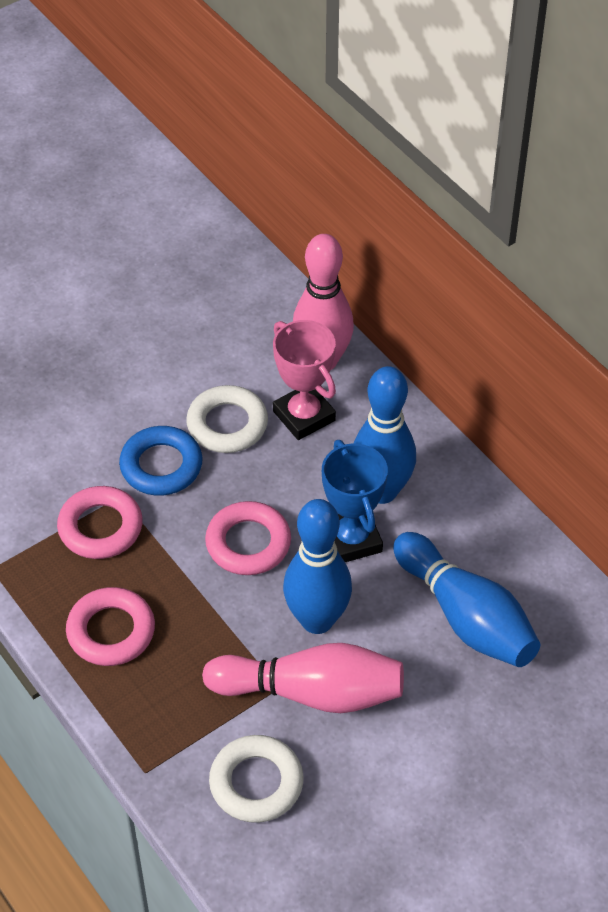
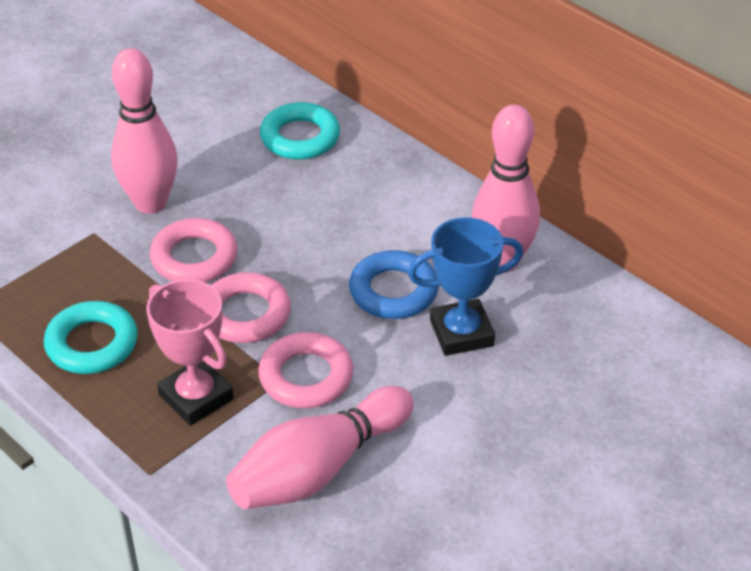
blue bowling pin: 3 -> 0
pink bowling pin: 2 -> 3
turquoise ring: 0 -> 2
white ring: 2 -> 0

